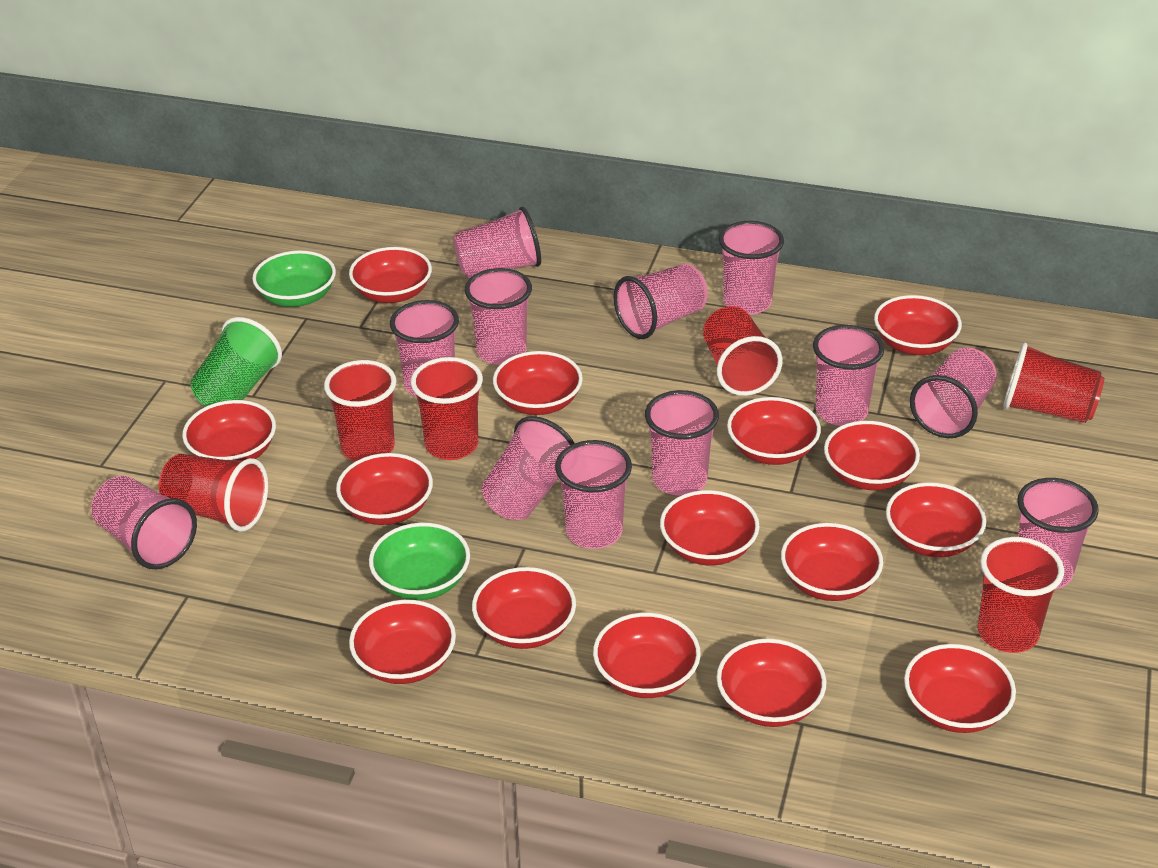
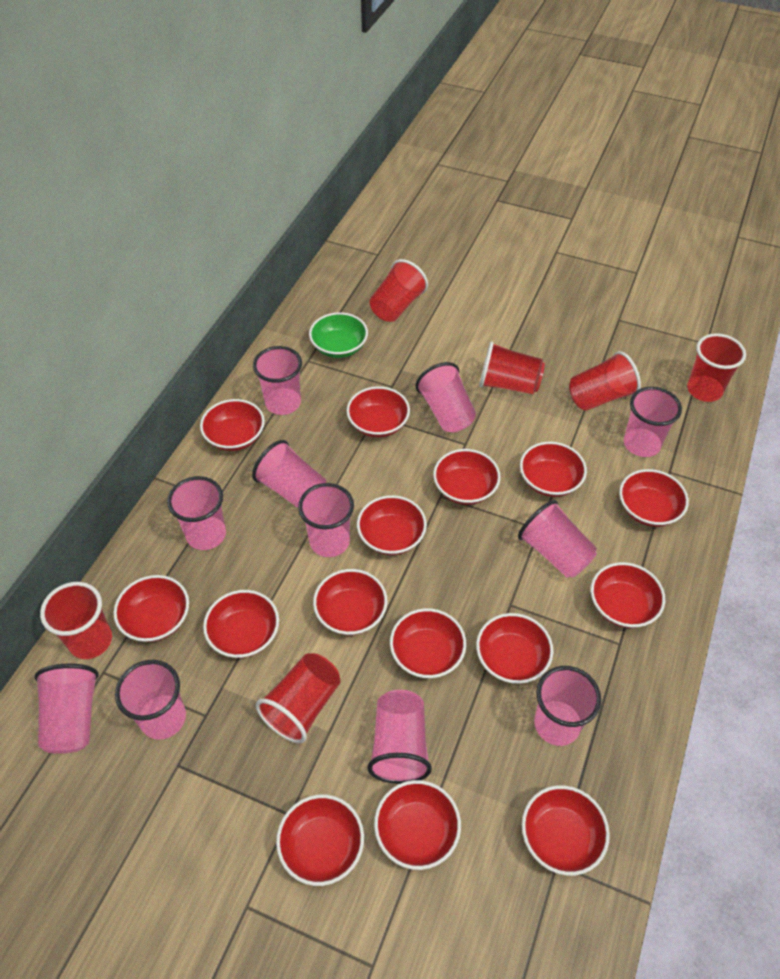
green bowl: 2 -> 1
green cup: 1 -> 0
pink cup: 12 -> 11

